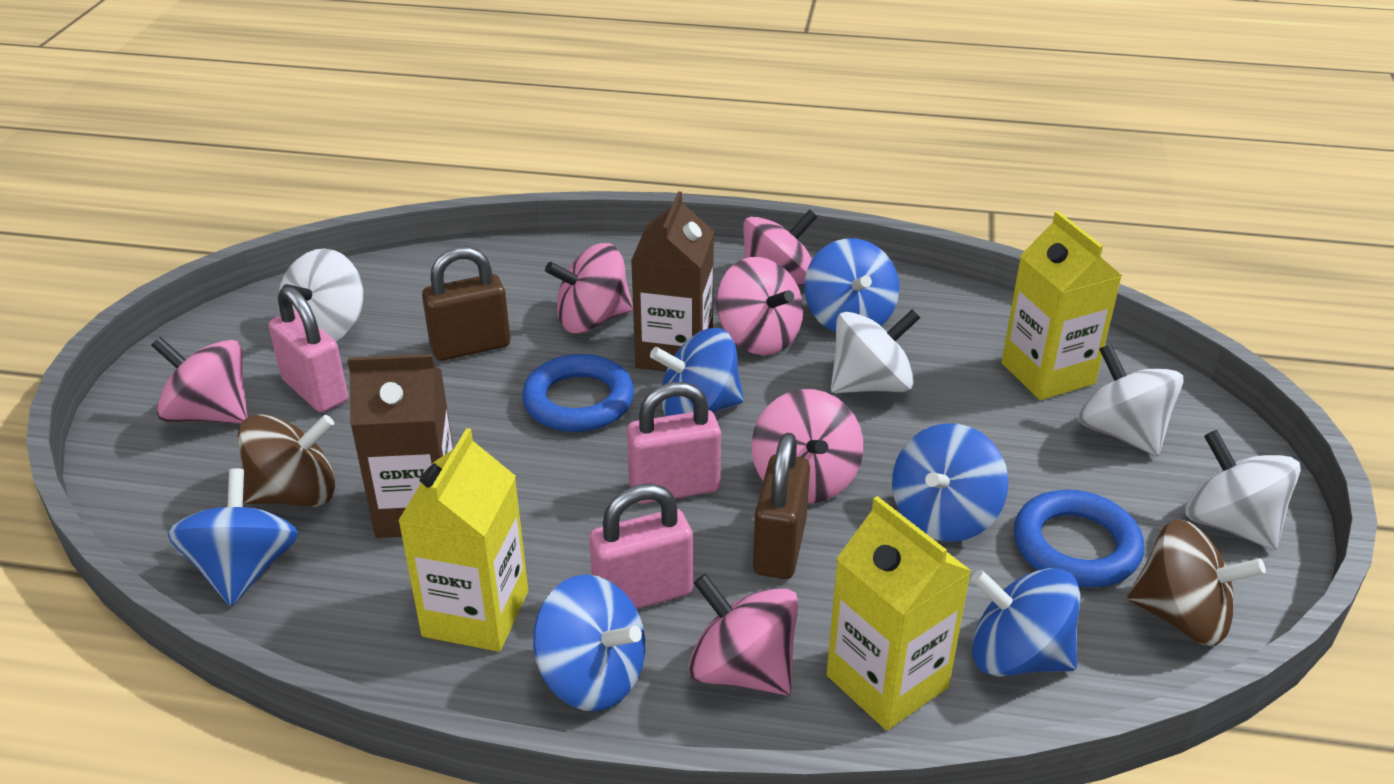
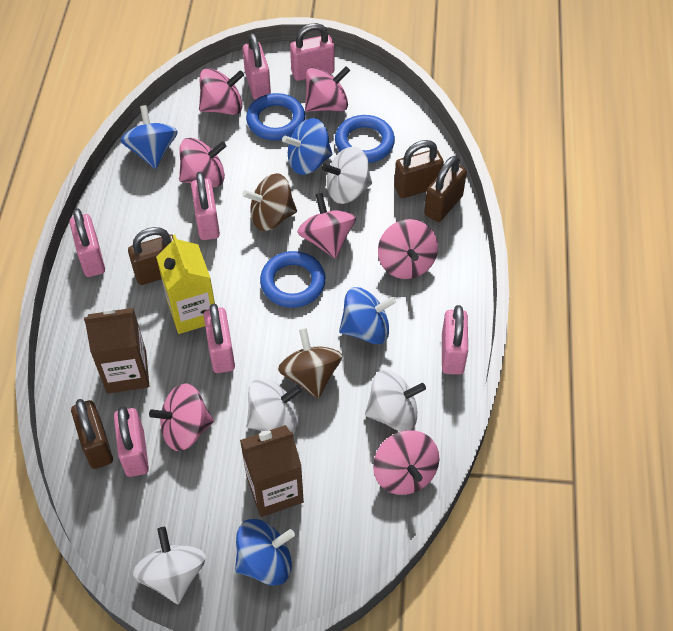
blue ring: 2 -> 3
blue spinning top: 6 -> 4
brown padlock: 2 -> 4
pink padlock: 3 -> 7
pink spinning top: 6 -> 7
yellow carton: 3 -> 1

